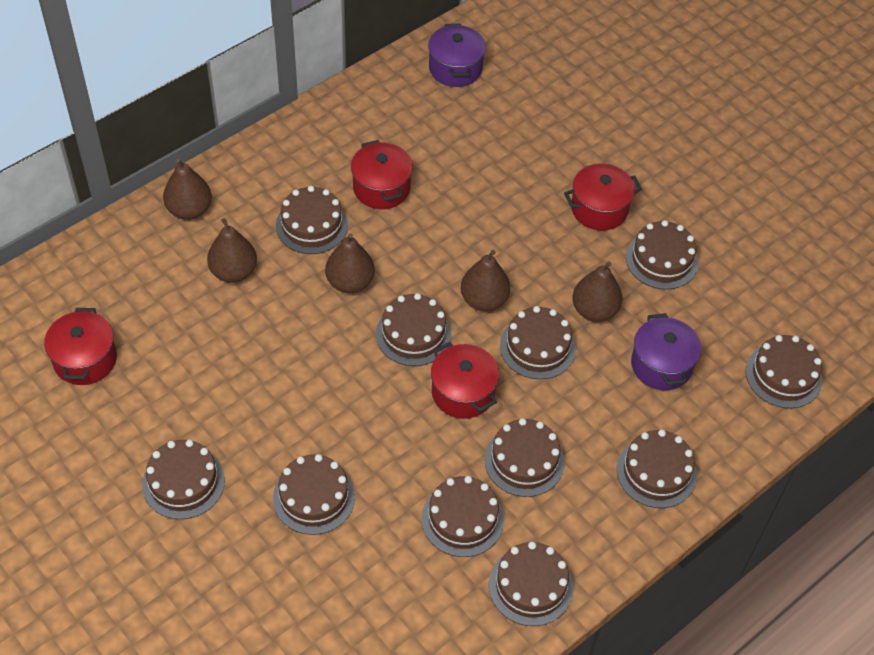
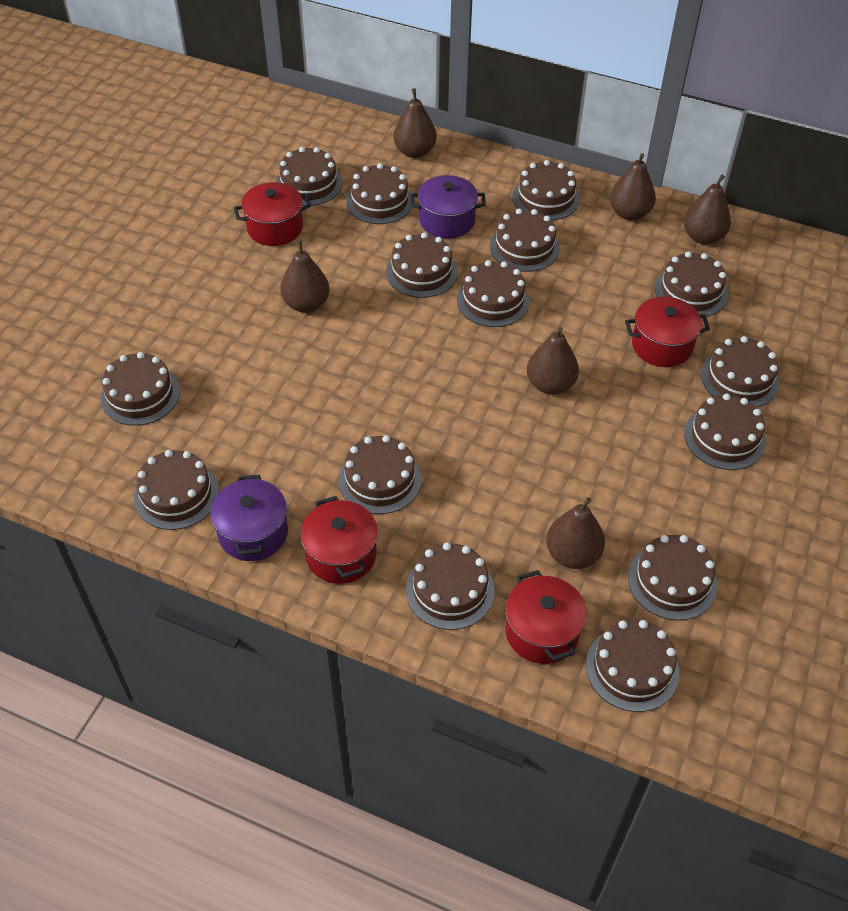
brown cake: 11 -> 15
brown pear: 5 -> 6

